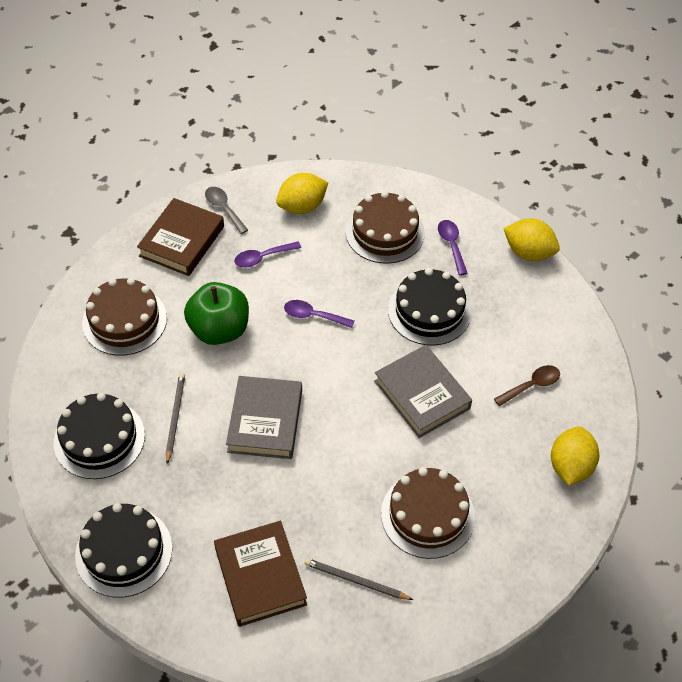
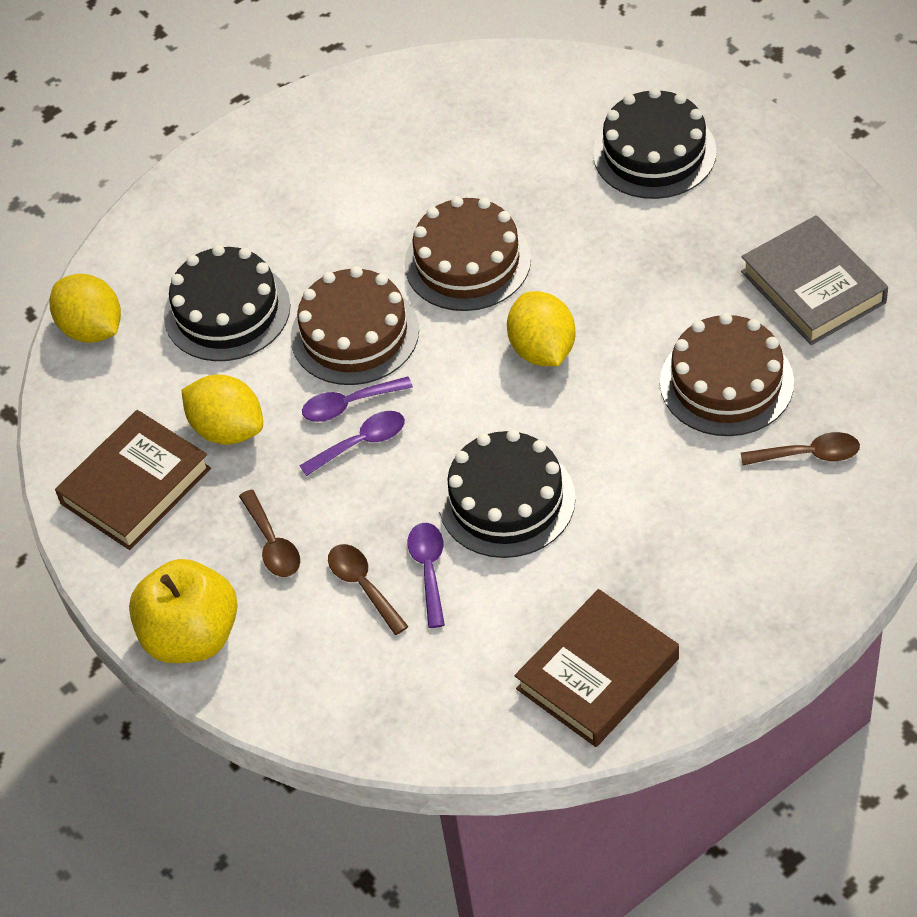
brown spoon: 1 -> 3
green apple: 1 -> 0
grey book: 2 -> 1
grey pencil: 2 -> 0
grey spoon: 1 -> 0
yellow apple: 0 -> 1

